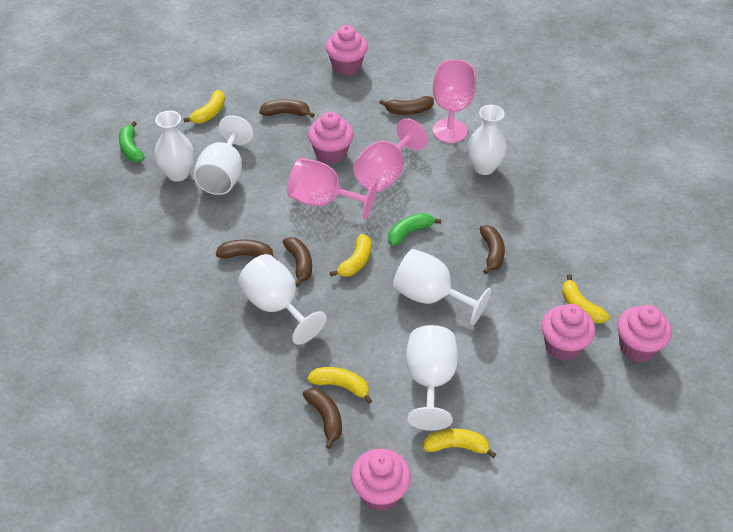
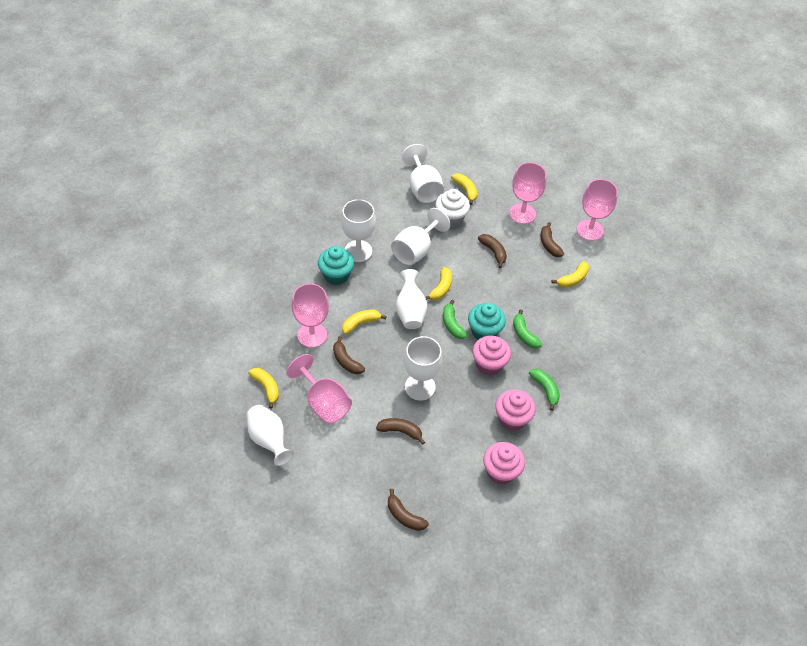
brown banana: 6 -> 5
green banana: 2 -> 3
pink cupcake: 5 -> 3
pink goblet: 3 -> 4
turquoise cupcake: 0 -> 2
white cupcake: 0 -> 1

